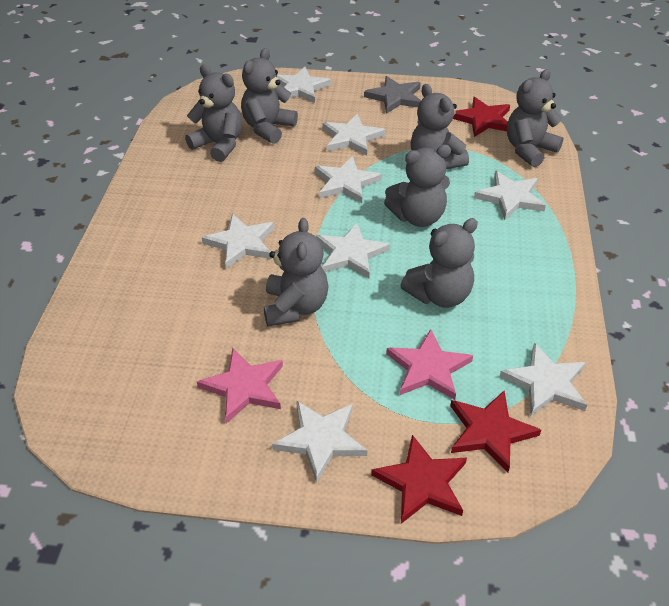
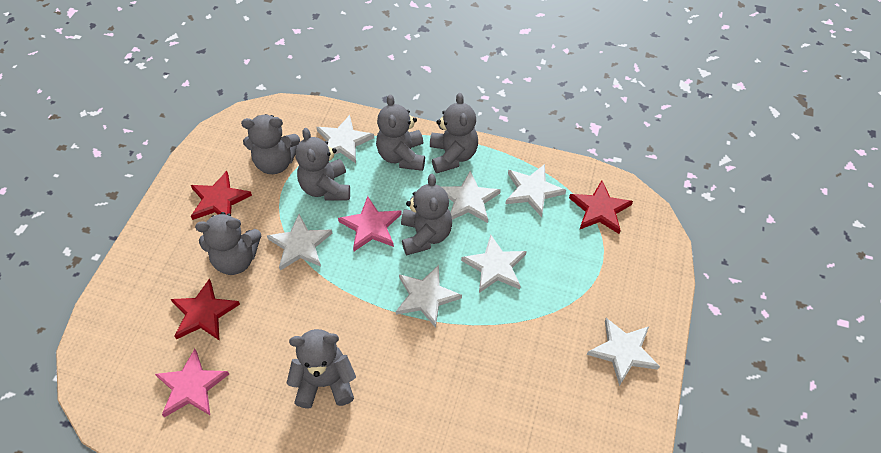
grey star: 1 -> 0
white star: 8 -> 7

